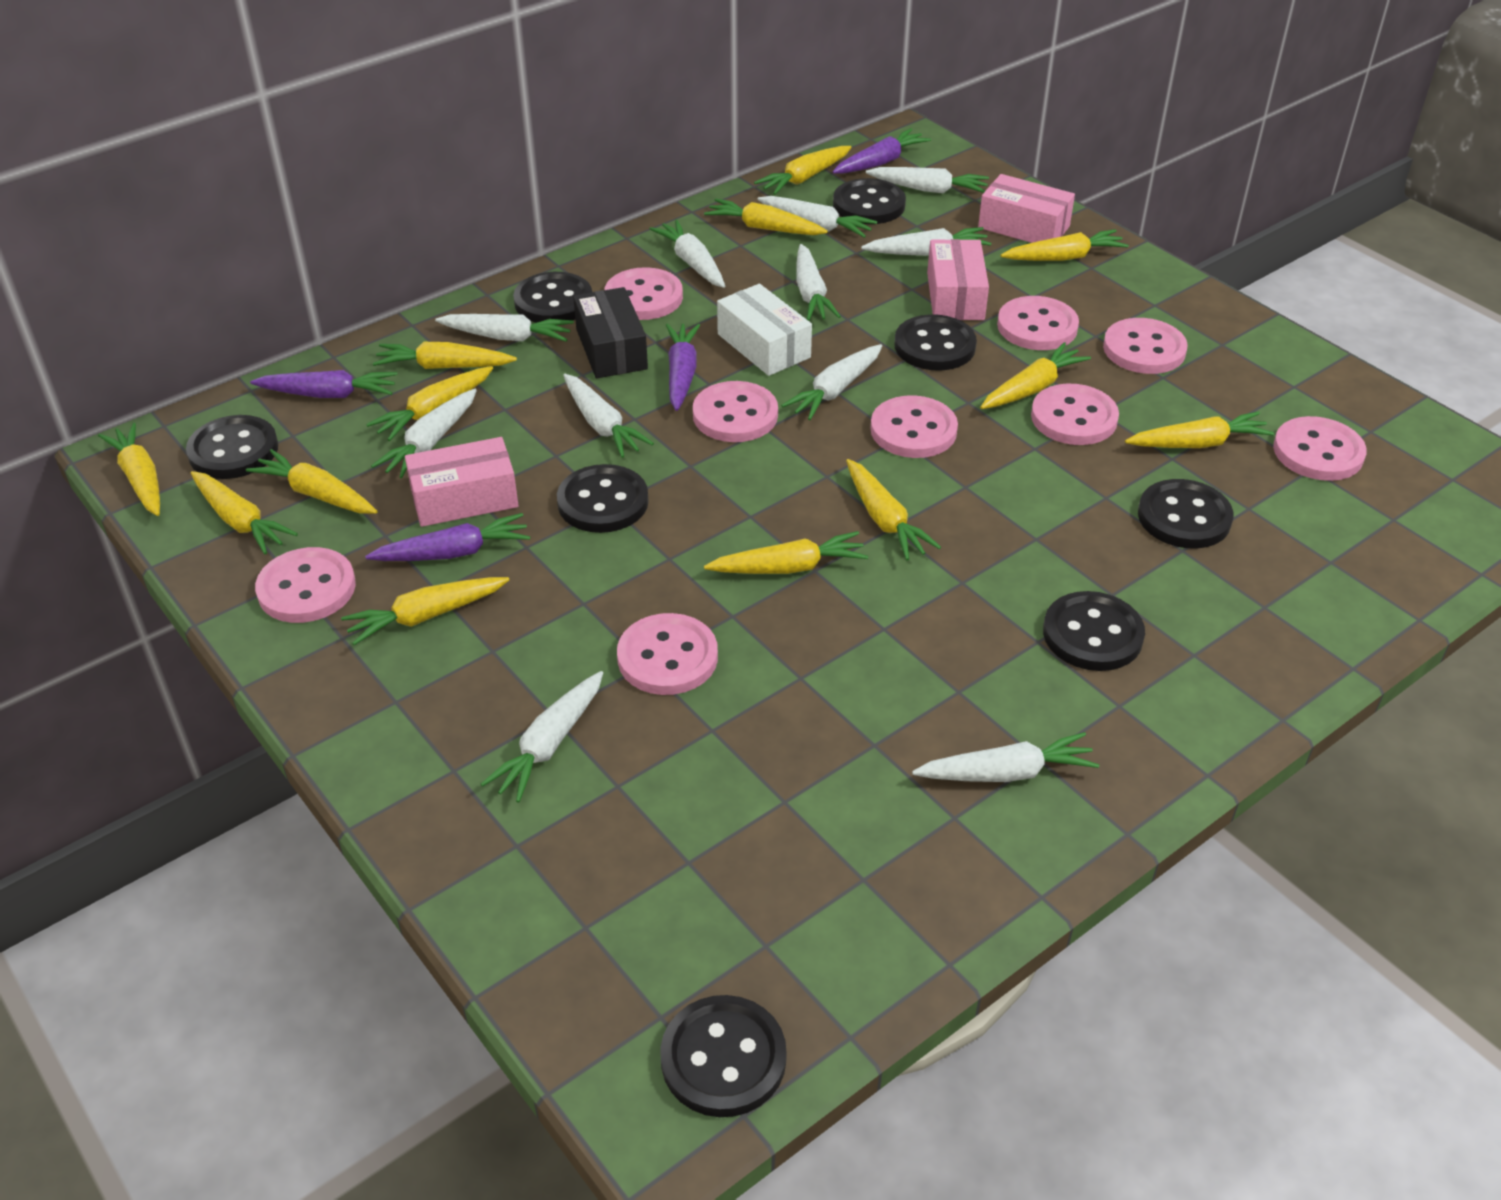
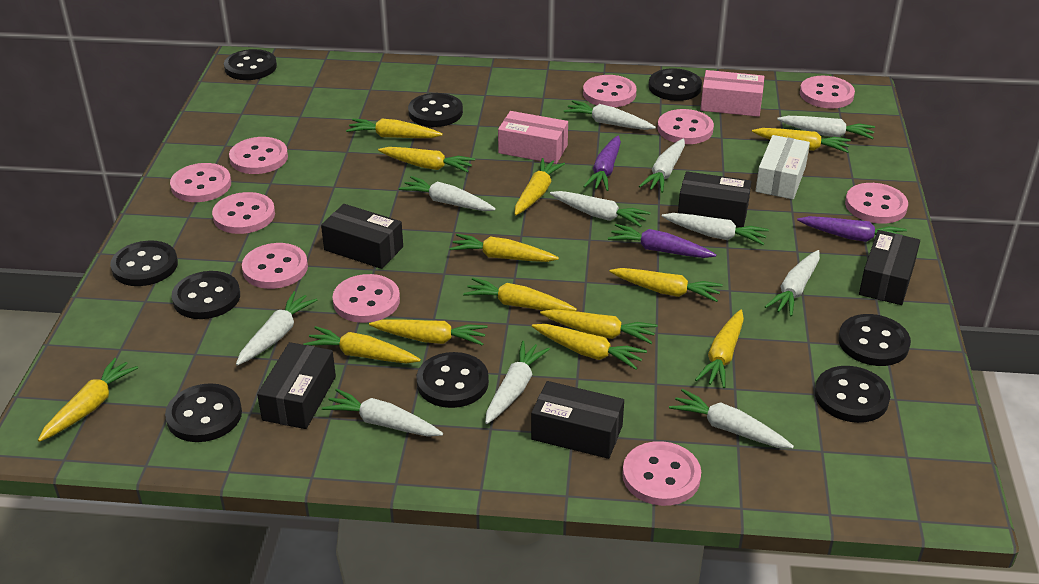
black box: 1 -> 5
black button: 8 -> 9
pink box: 3 -> 2
pink button: 9 -> 10
purple carrot: 4 -> 3

